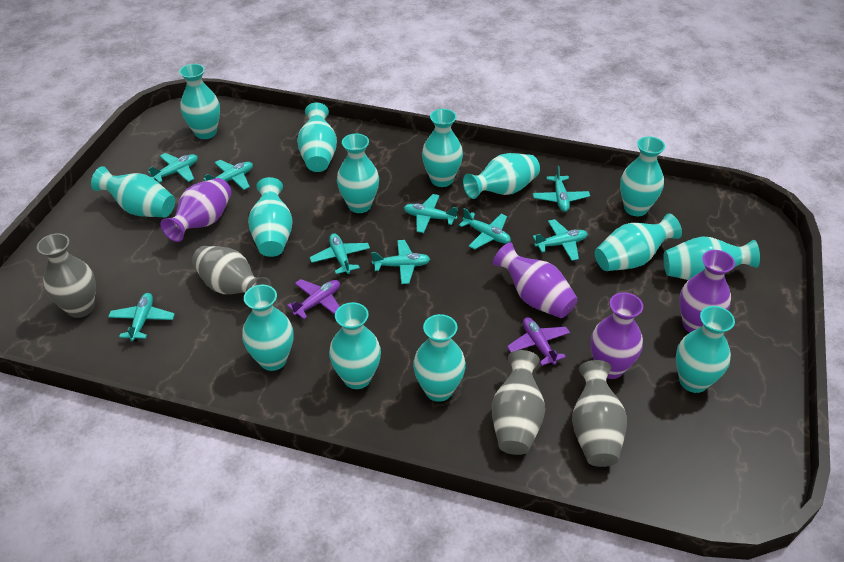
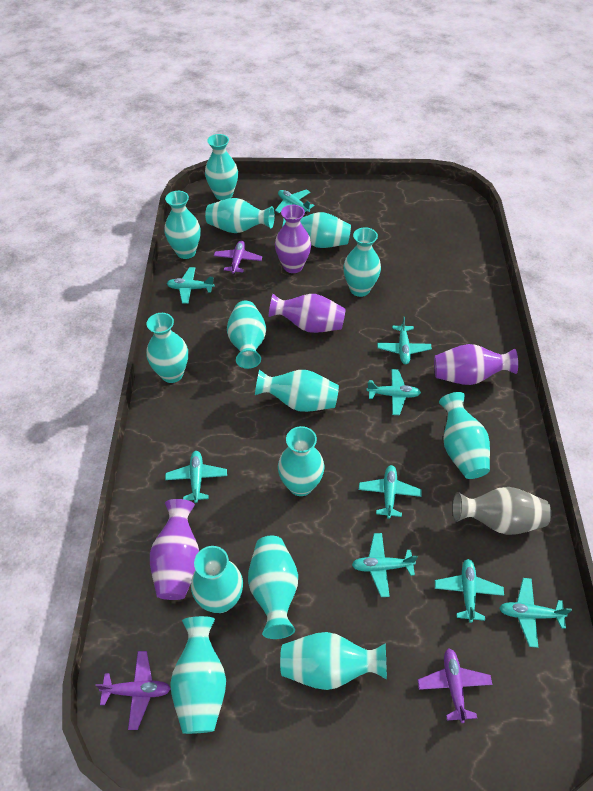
grey vase: 4 -> 1
purple plane: 2 -> 3

